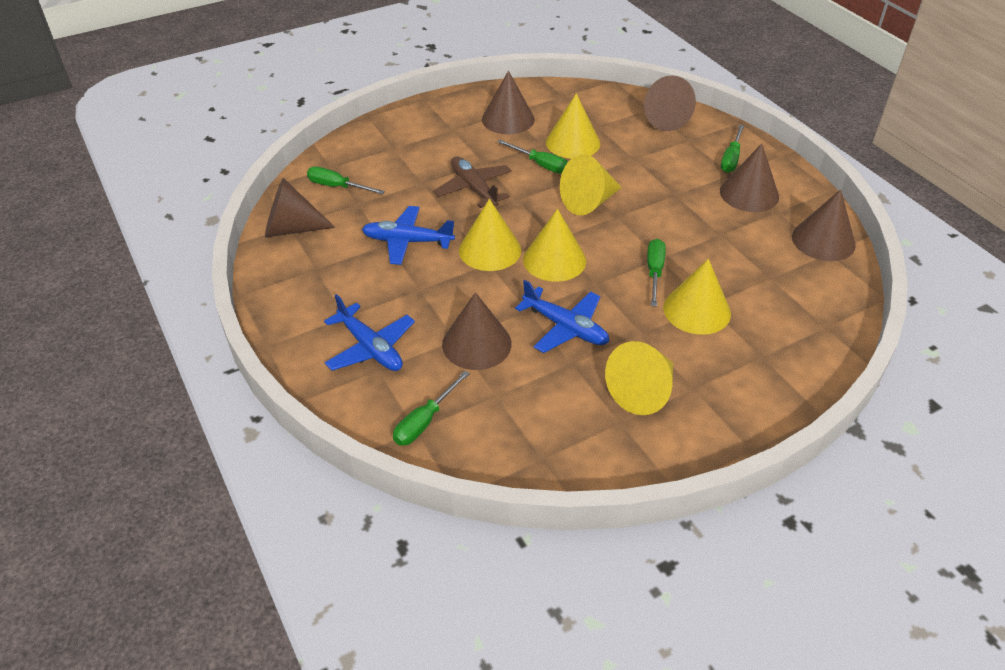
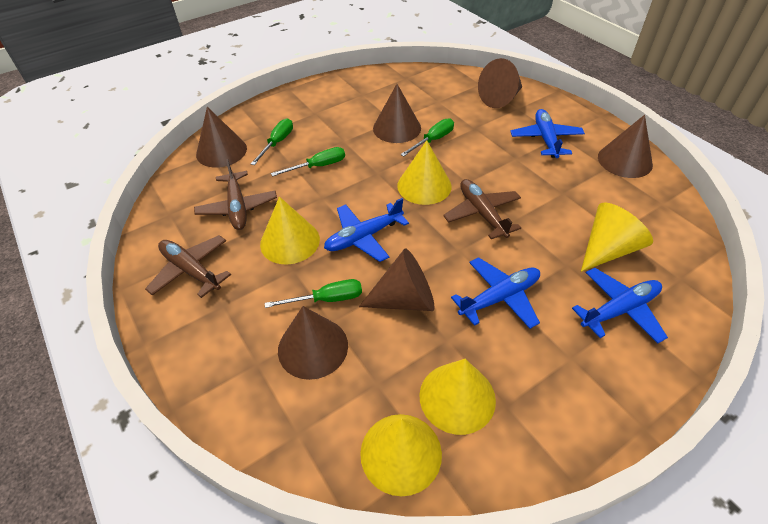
blue plane: 3 -> 4
brown plane: 1 -> 3
green screwdriver: 5 -> 4
yellow cone: 6 -> 5

